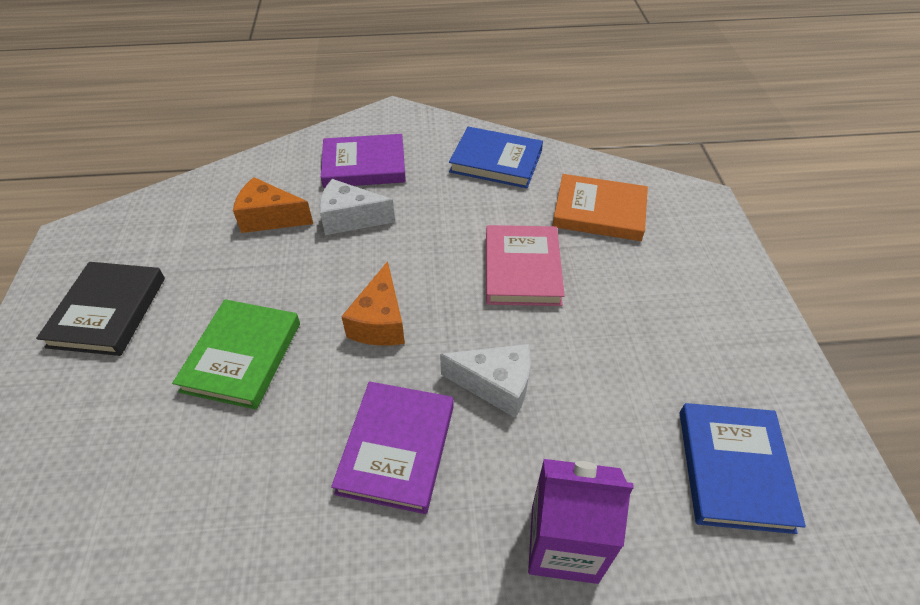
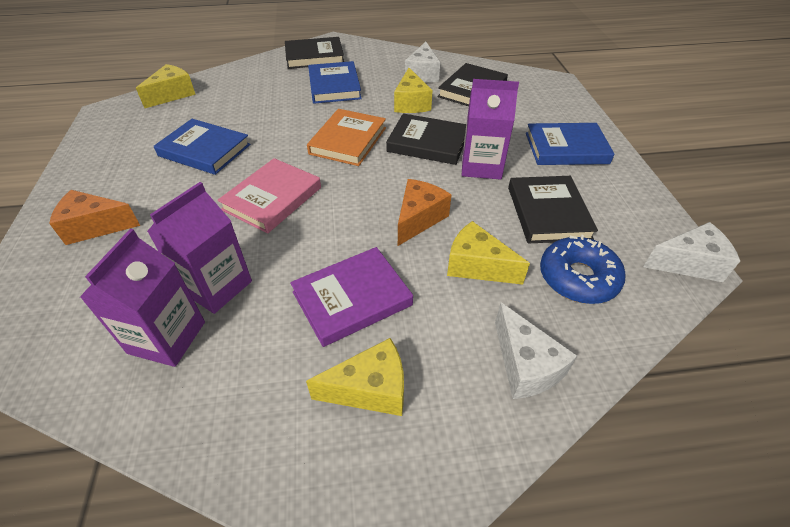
black book: 1 -> 4
blue book: 2 -> 3
blue donut: 0 -> 1
green book: 1 -> 0
purple book: 2 -> 1
purple carton: 1 -> 3
white cheese: 2 -> 3
yellow cheese: 0 -> 4

